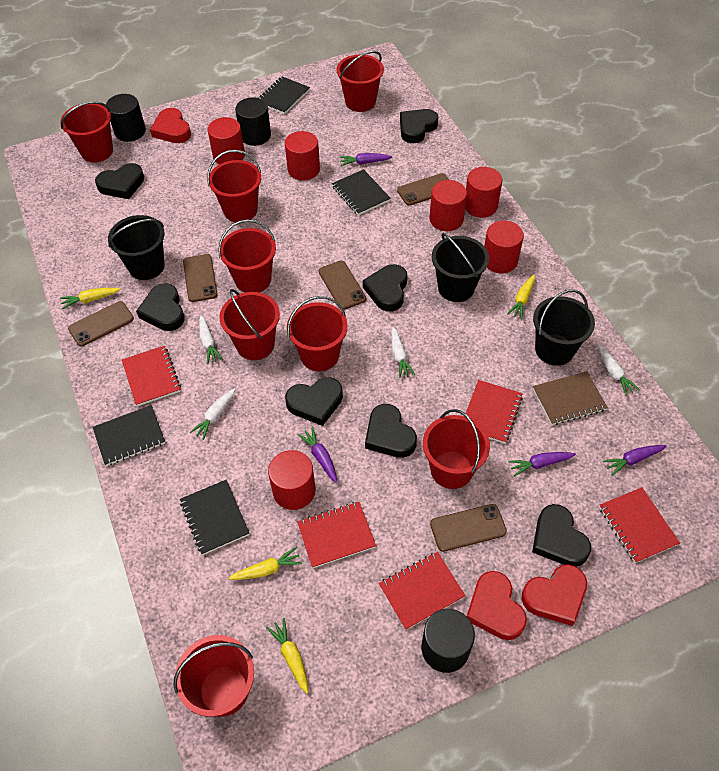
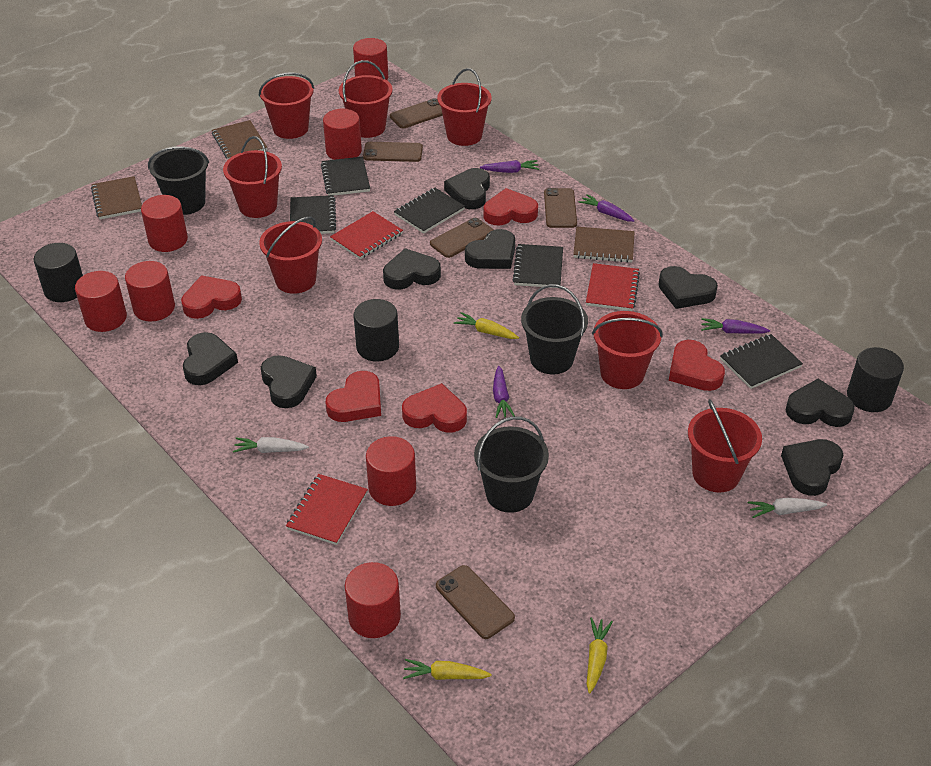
black heart: 7 -> 8
black notebook: 4 -> 5
brown notebook: 1 -> 3
red bucket: 8 -> 7
red cylinder: 6 -> 7
red heart: 3 -> 5
red notebook: 5 -> 3
white carrot: 4 -> 2
yellow carrot: 4 -> 3

